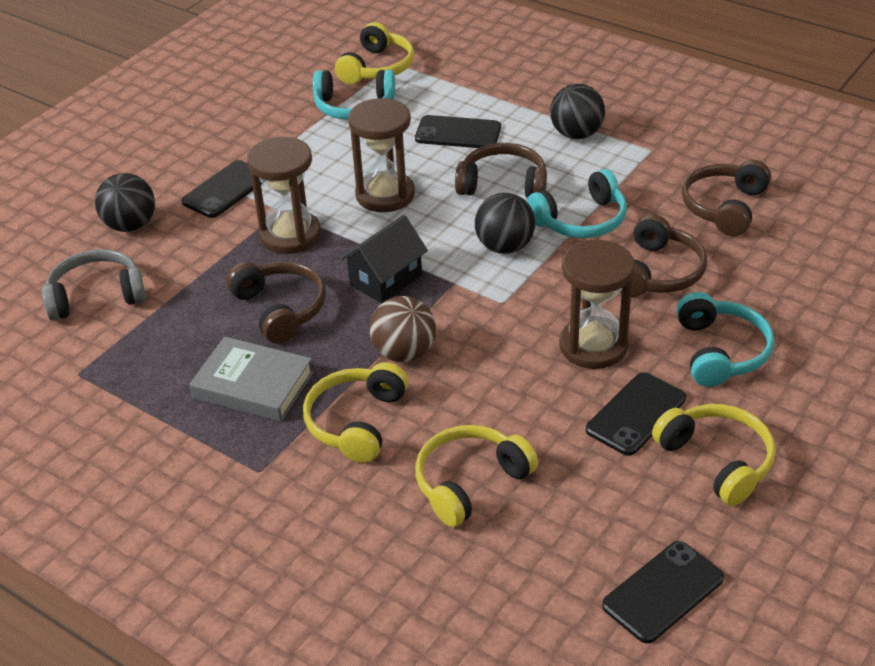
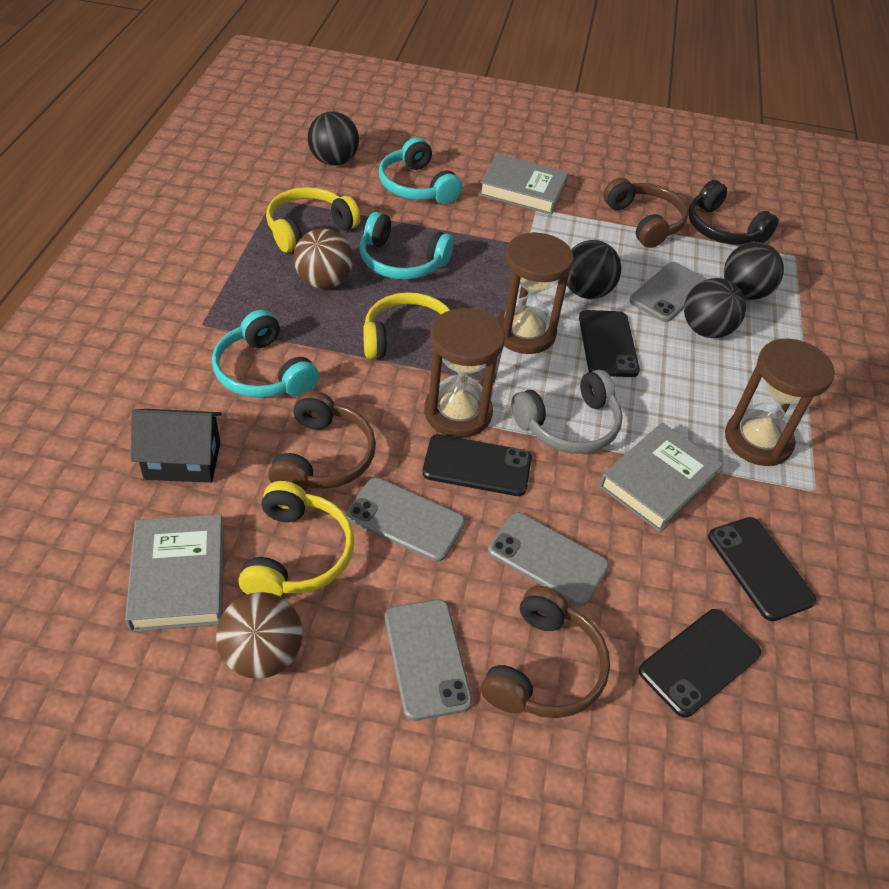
black ball: 3 -> 4
black headphones: 0 -> 1
brown ball: 1 -> 2
brown headphones: 4 -> 3
grey book: 1 -> 3
grey phone: 0 -> 4
yellow headphones: 4 -> 3

